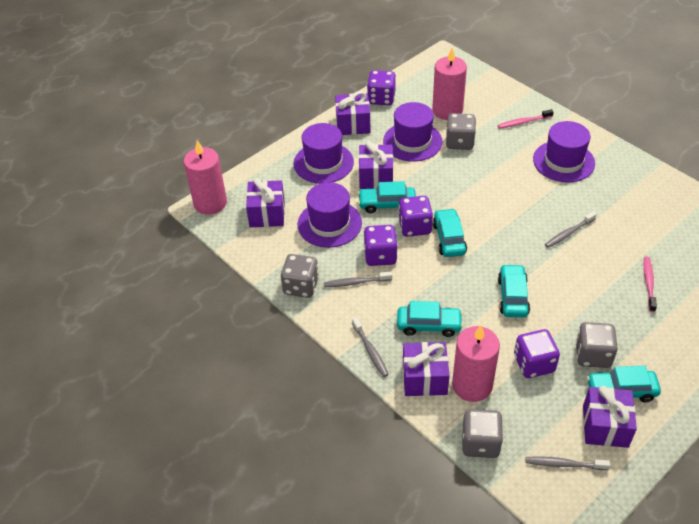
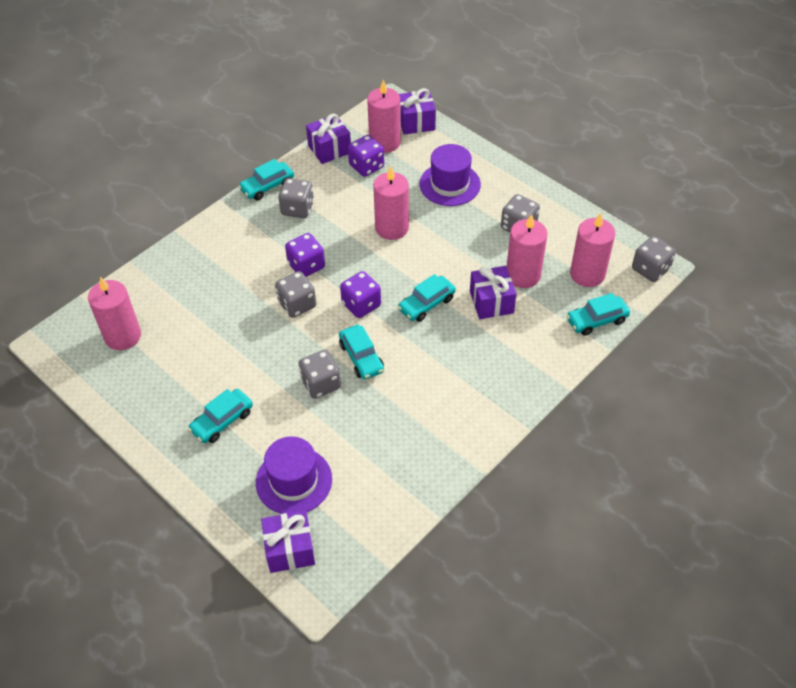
grey dice: 4 -> 5
grey toothbrush: 4 -> 0
pink candle: 3 -> 5
pink toothbrush: 2 -> 0
purple dice: 4 -> 3
purple gift: 5 -> 4
purple hat: 4 -> 2

